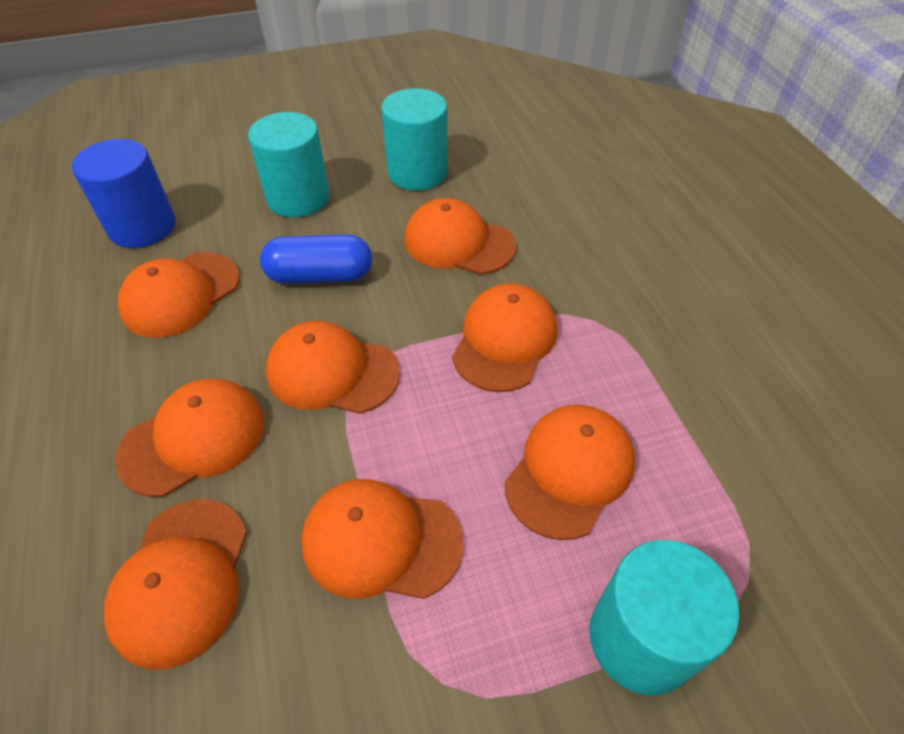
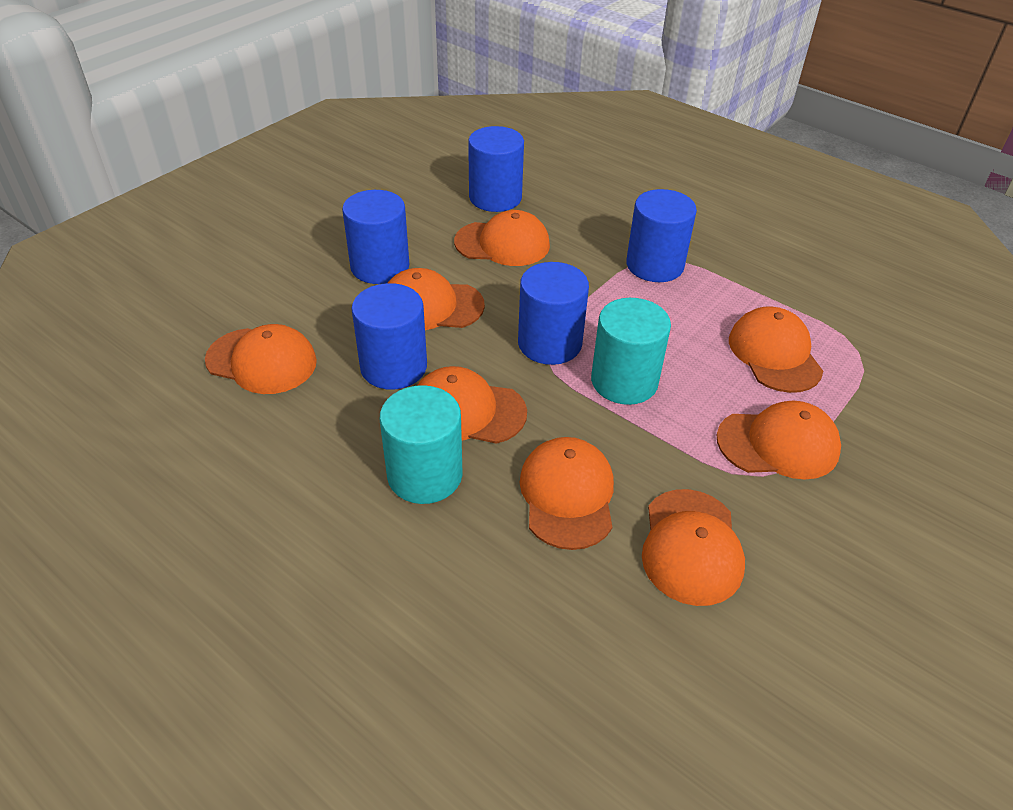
blue capsule: 1 -> 0
blue cylinder: 1 -> 5
turquoise cylinder: 3 -> 2

